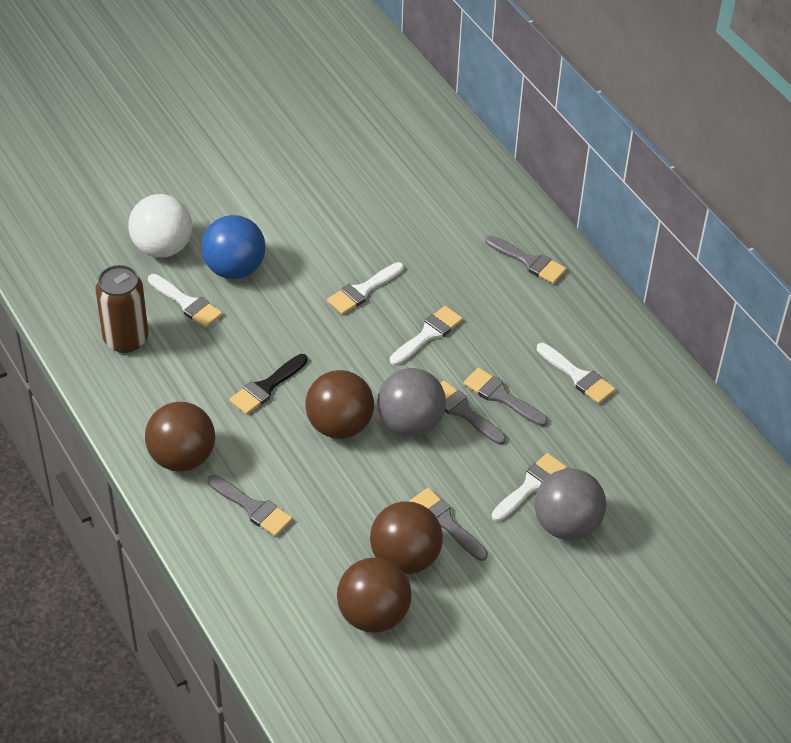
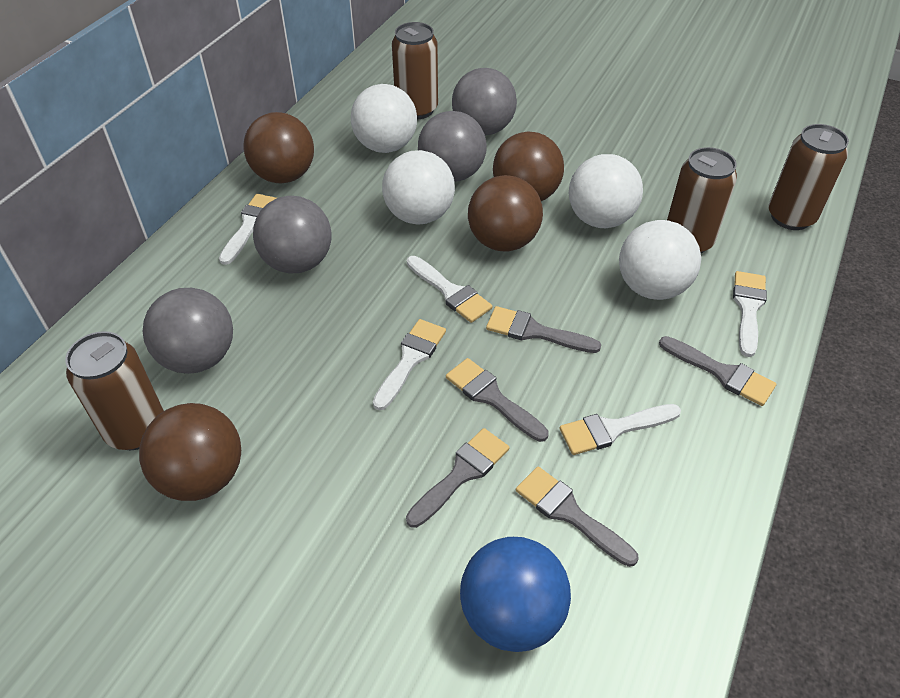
black brush: 1 -> 0
brown can: 1 -> 4
grey ball: 2 -> 4
white ball: 1 -> 4

